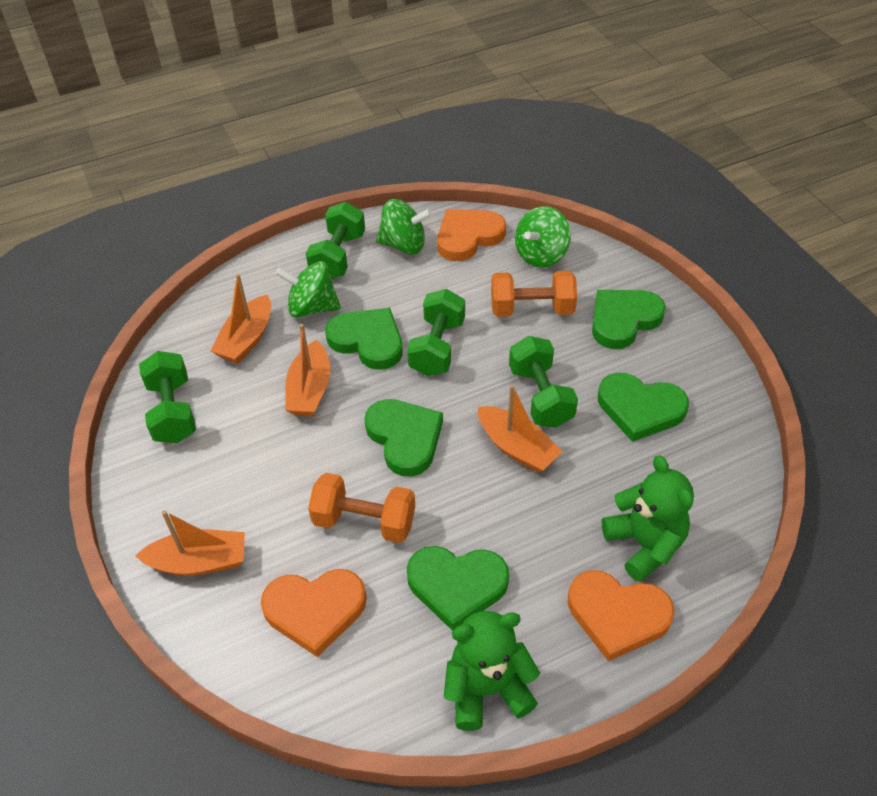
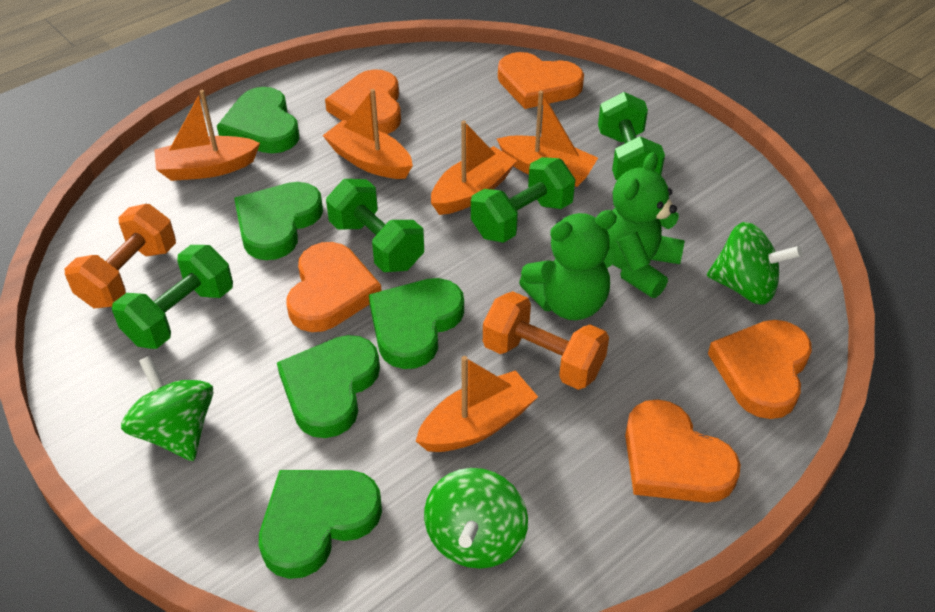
orange boat: 4 -> 5
orange heart: 3 -> 5

